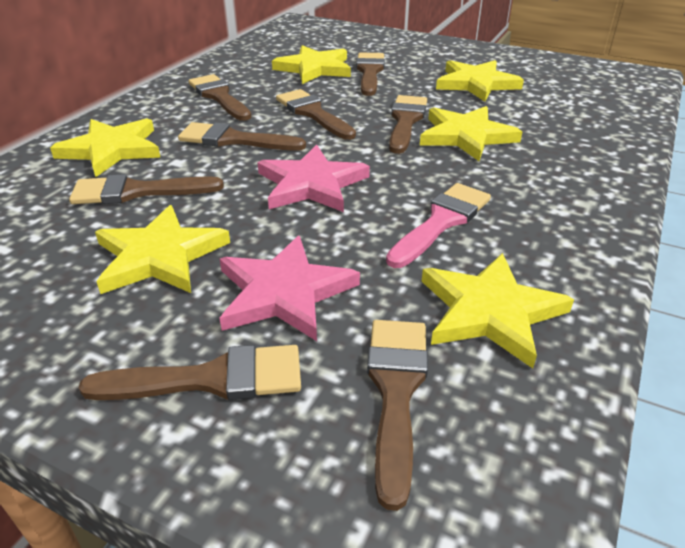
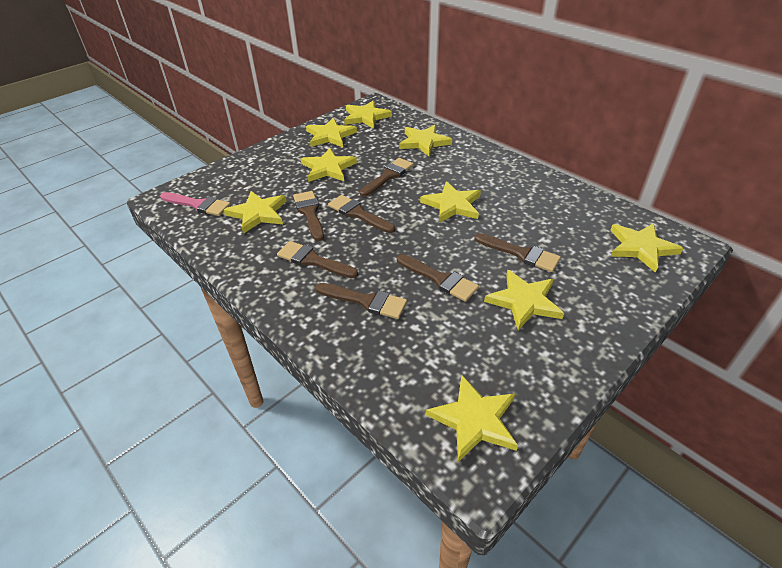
brown brush: 8 -> 7
pink star: 2 -> 0
yellow star: 6 -> 9

